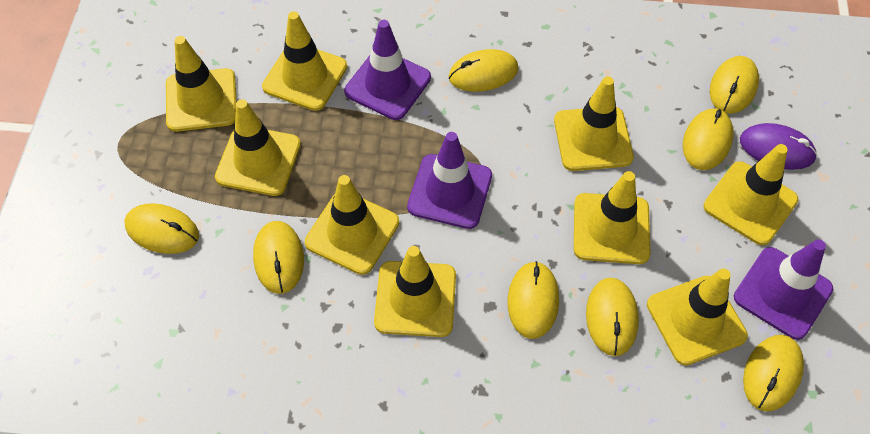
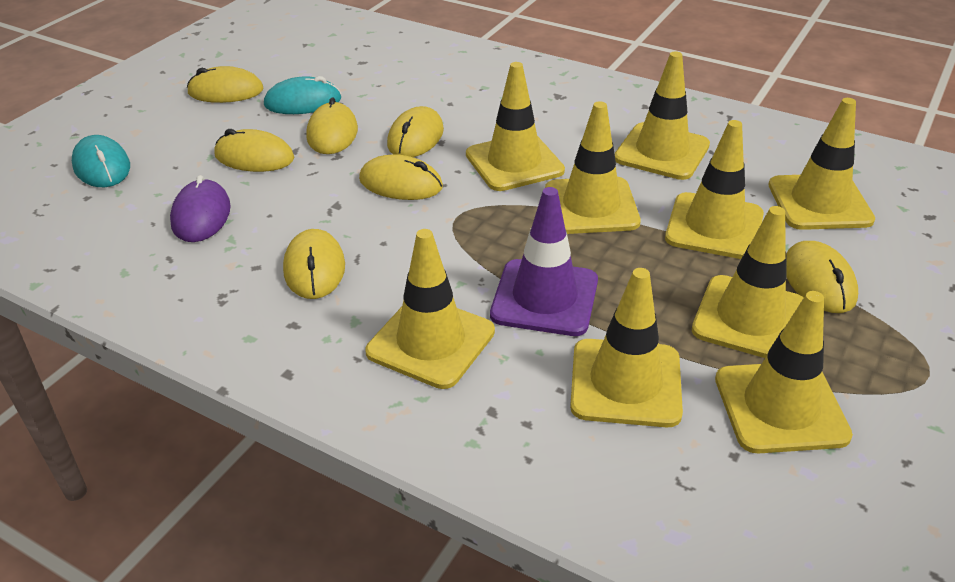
purple traffic cone: 3 -> 1
turquoise mouse: 0 -> 2
yellow mouse: 8 -> 7

